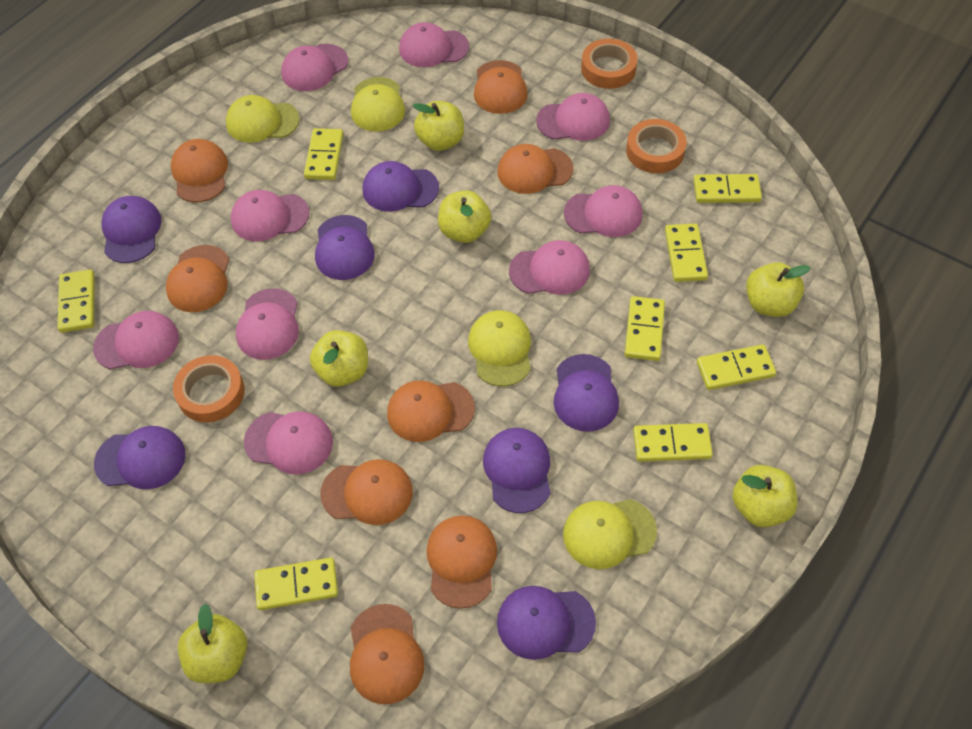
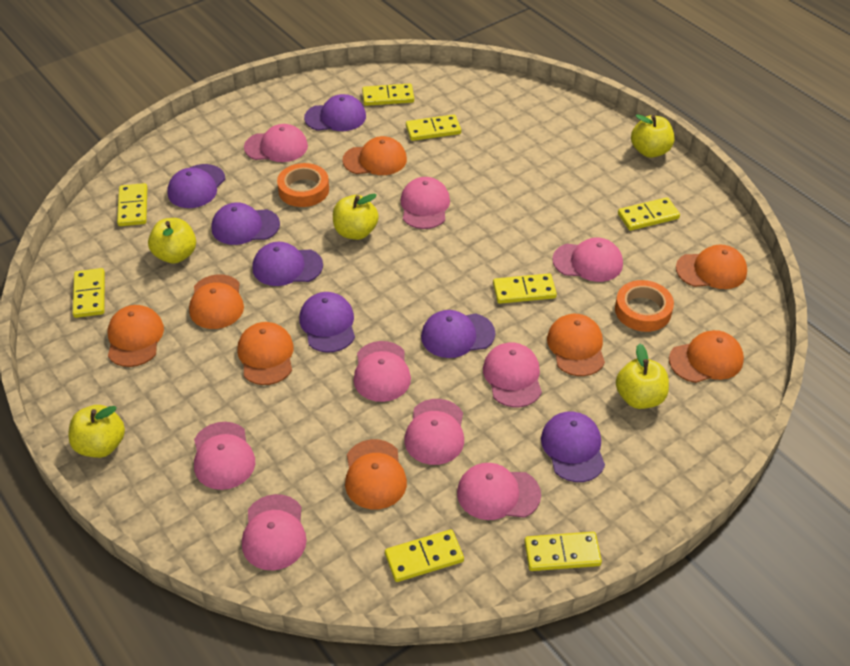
orange tape: 3 -> 2
yellow apple: 6 -> 5
yellow cap: 4 -> 0

